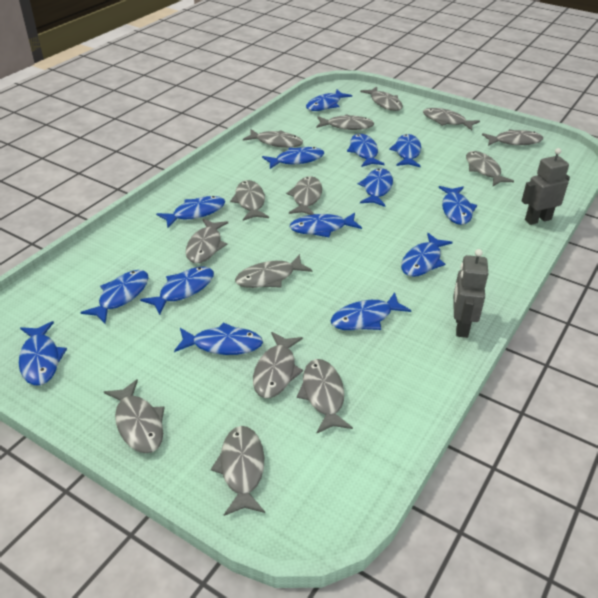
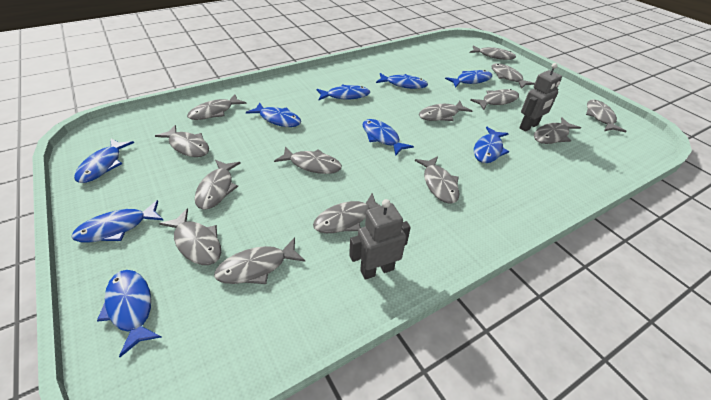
blue fish: 14 -> 9

